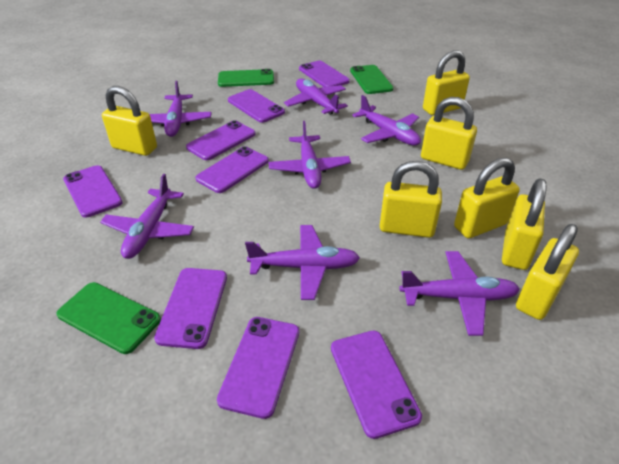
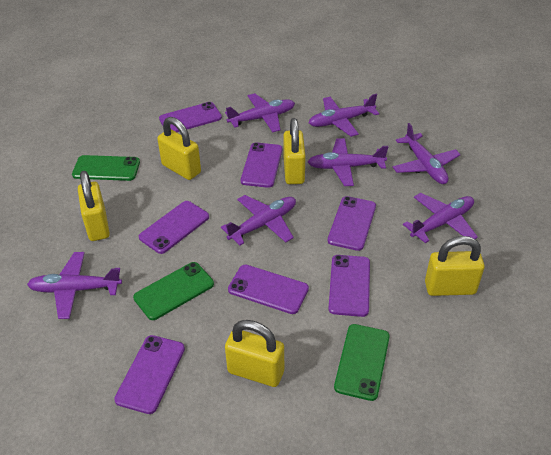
purple phone: 8 -> 7
yellow padlock: 7 -> 5

